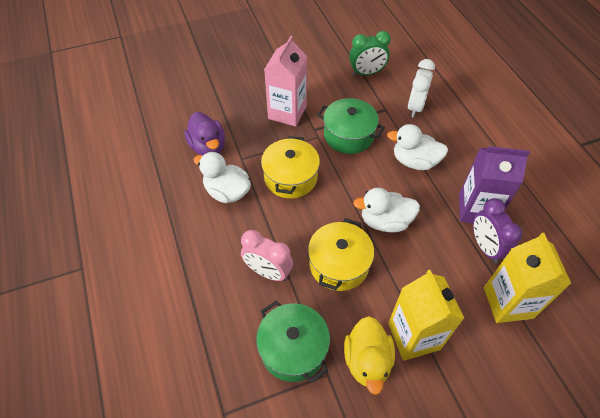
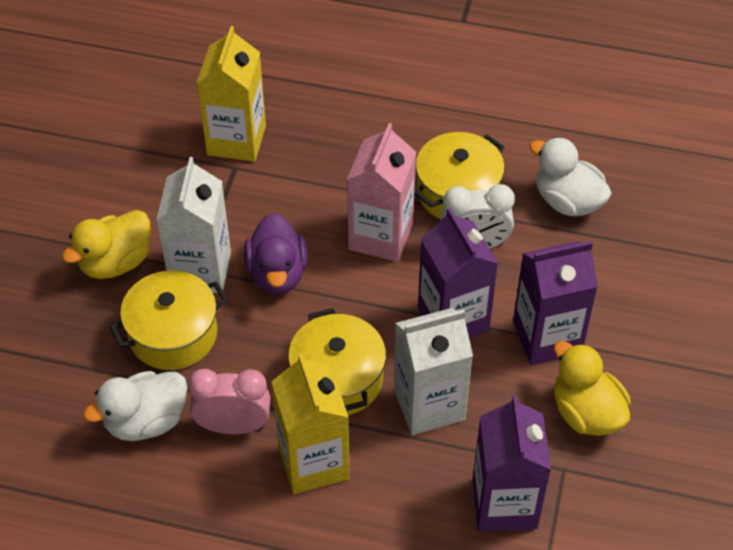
green clock: 1 -> 0
green pot: 2 -> 0
purple carton: 1 -> 3
purple clock: 1 -> 0
white carton: 0 -> 2
white duck: 3 -> 2
yellow duck: 1 -> 2
yellow pot: 2 -> 3

